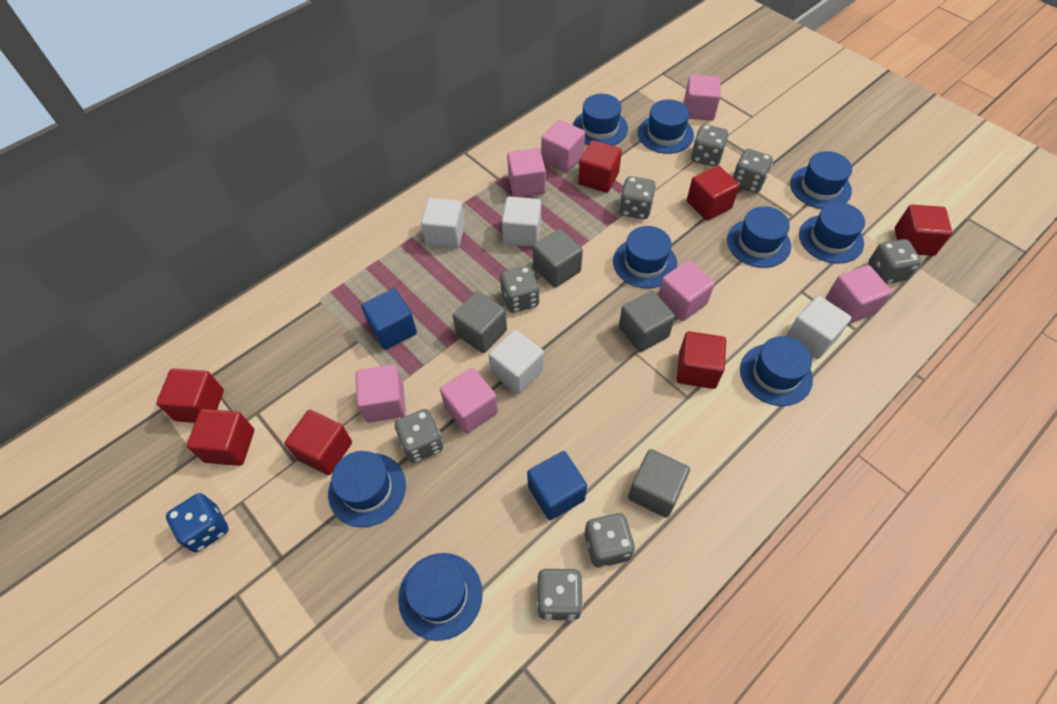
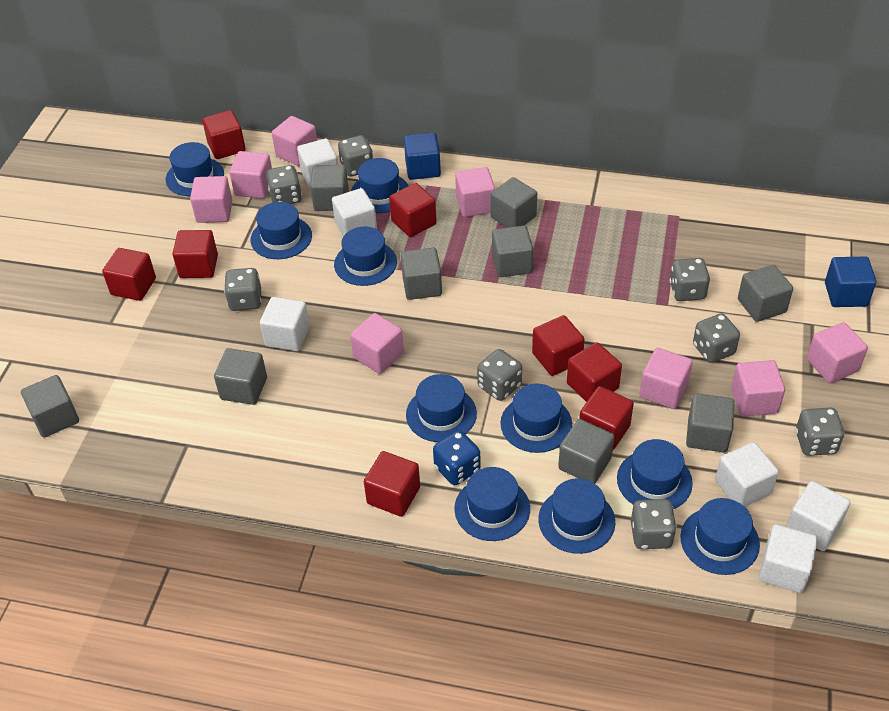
blue hat: 9 -> 10
grey cube: 4 -> 9
pink cube: 7 -> 8
red cube: 7 -> 8
white cube: 4 -> 6

